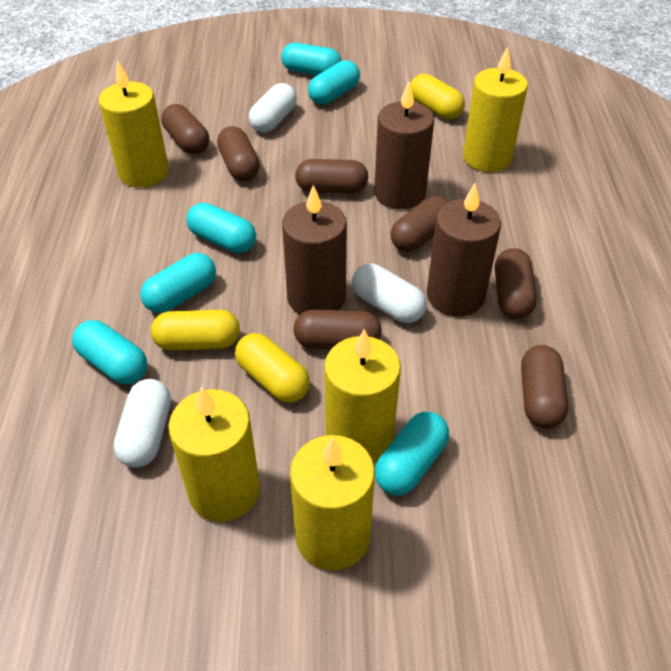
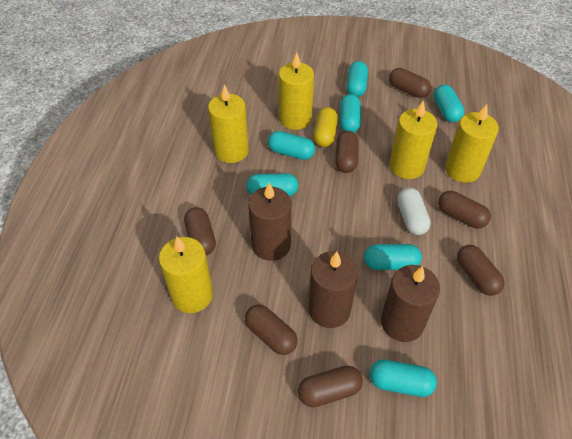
turquoise capsule: 6 -> 7
white capsule: 3 -> 1
yellow capsule: 3 -> 1

